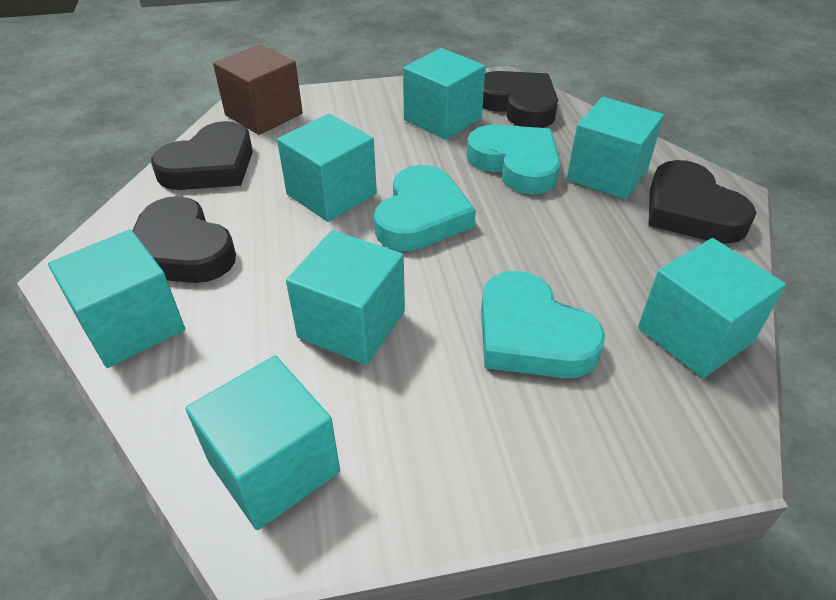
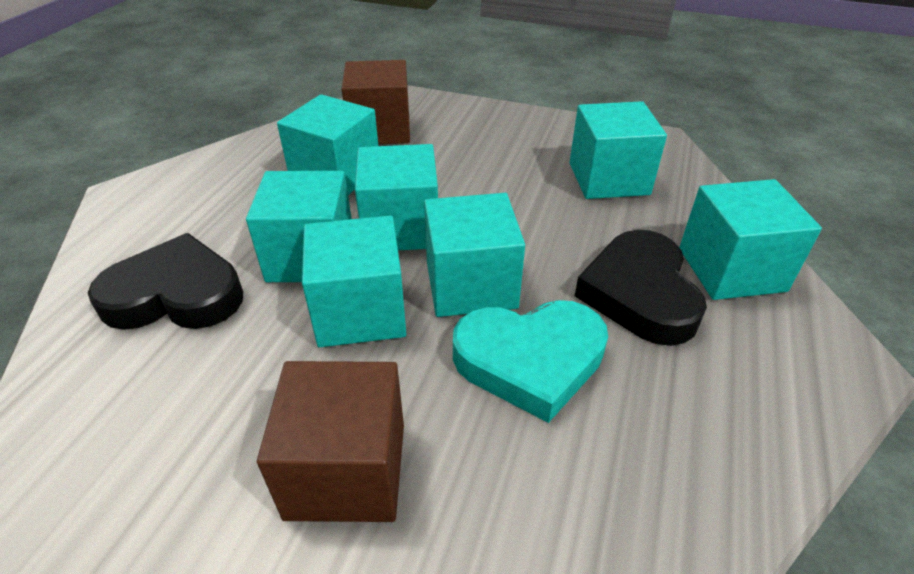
black heart: 4 -> 2
brown cube: 1 -> 2
turquoise heart: 3 -> 1

